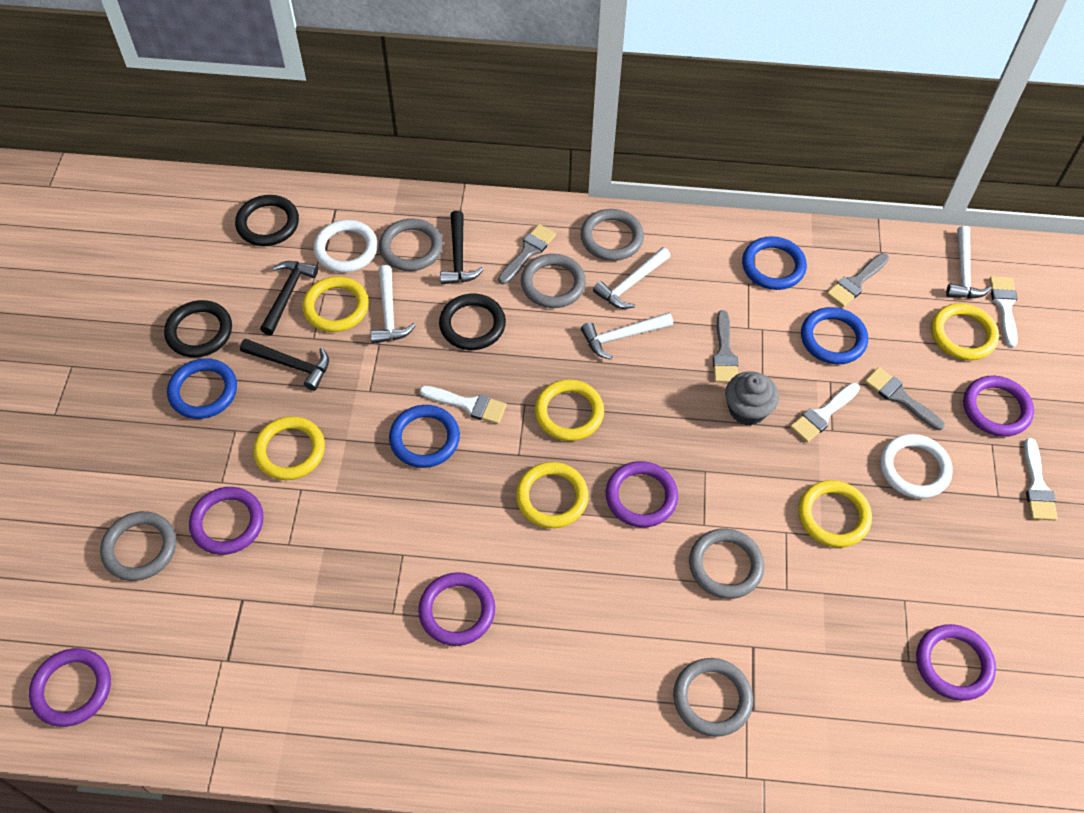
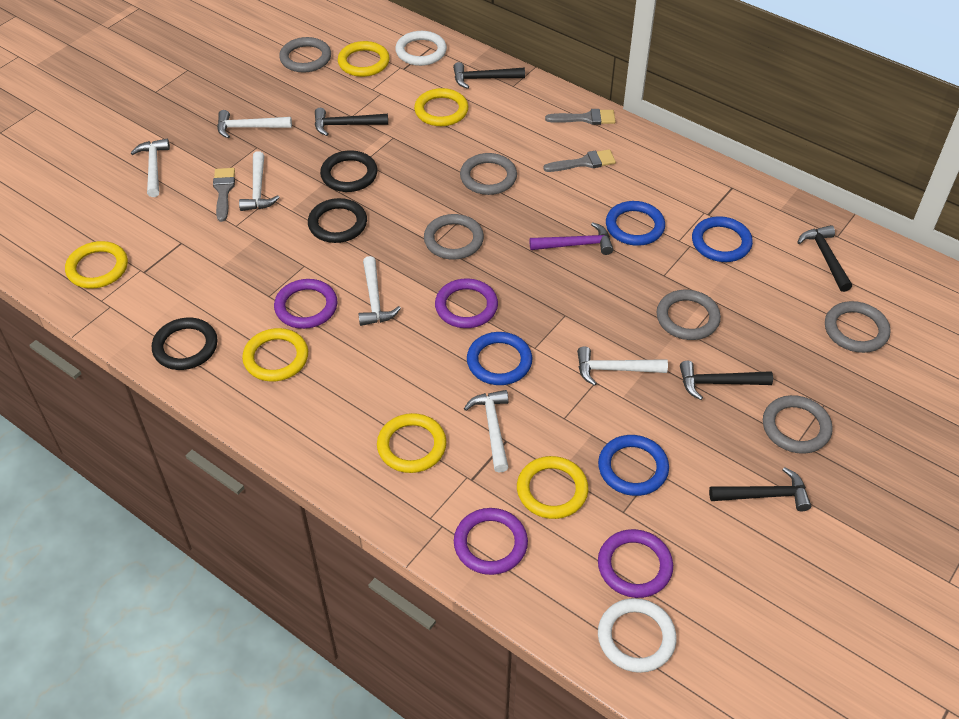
black hammer: 3 -> 5
grey brush: 4 -> 3
grey cupcake: 1 -> 0
purple hammer: 0 -> 1
purple ring: 6 -> 4
white brush: 4 -> 0
white hammer: 4 -> 6

